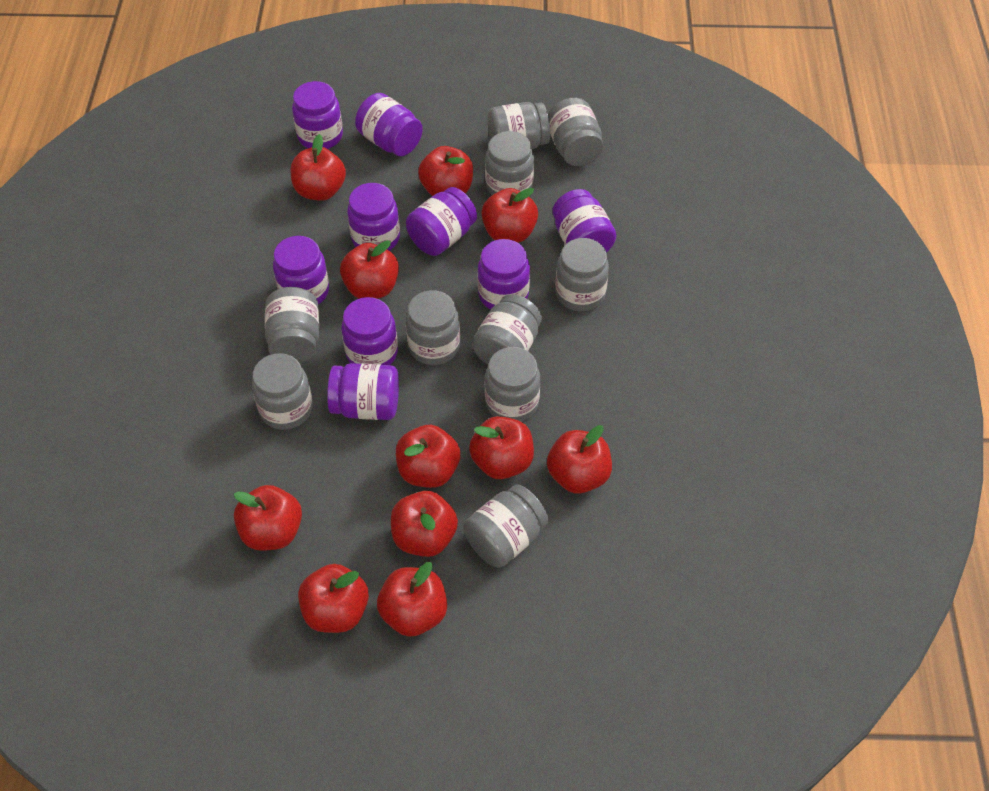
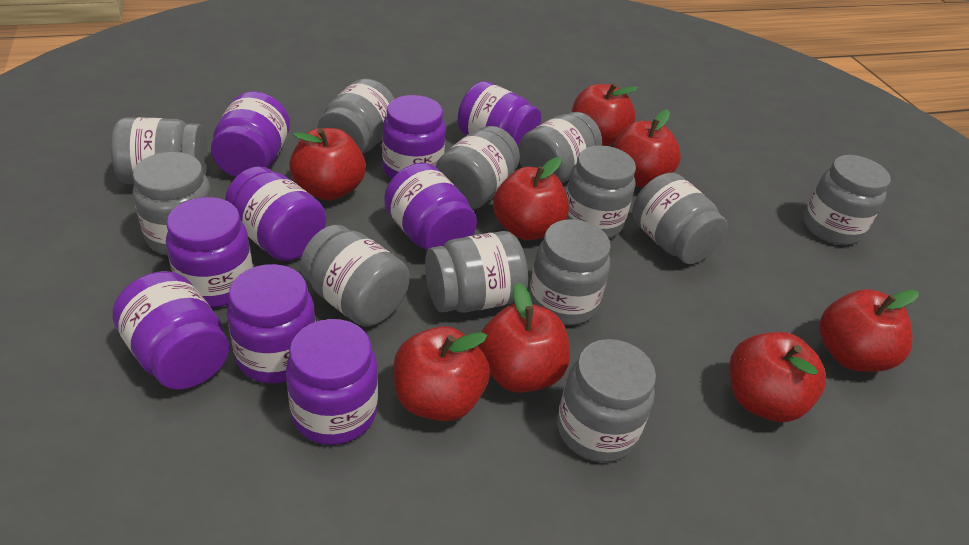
grey jar: 10 -> 12
red apple: 11 -> 8

